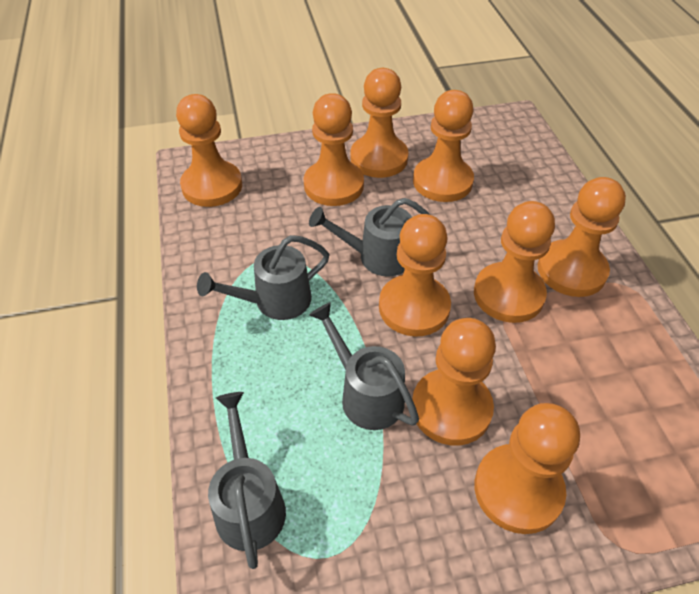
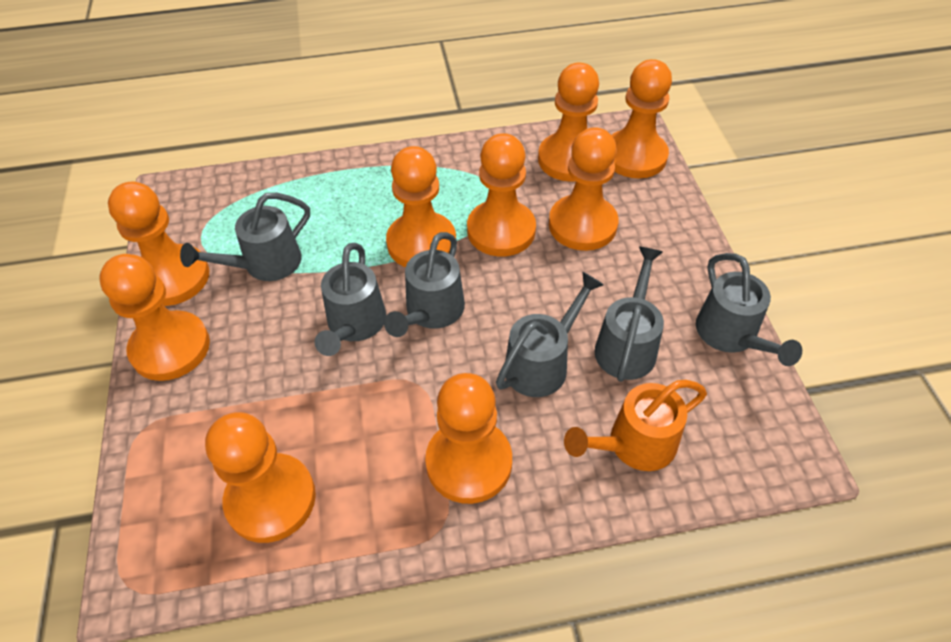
grey watering can: 4 -> 6
orange watering can: 0 -> 1

